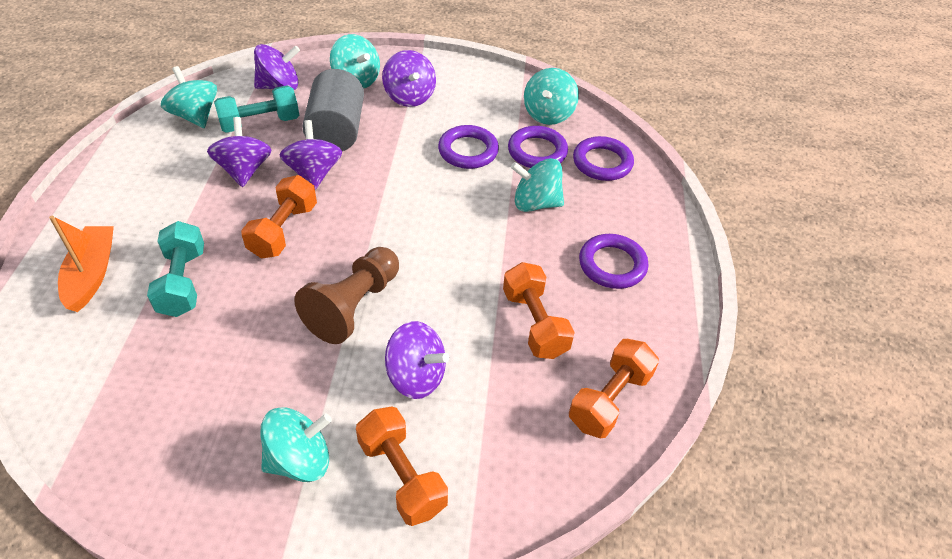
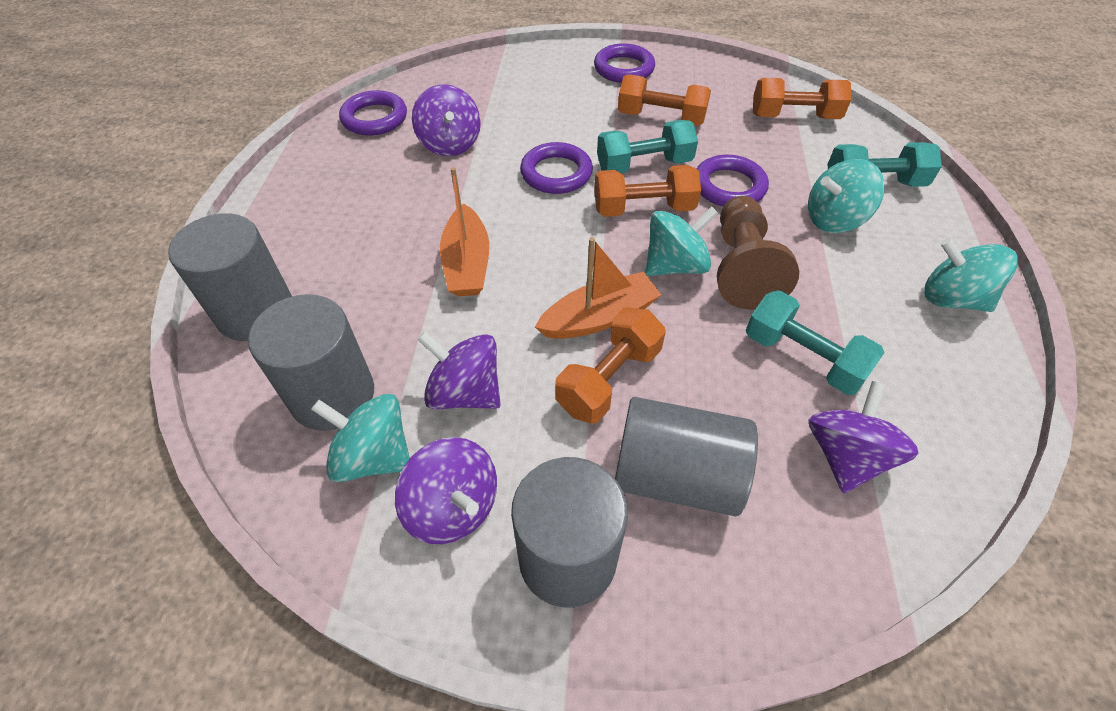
grey cylinder: 1 -> 4
orange boat: 1 -> 2
purple spinning top: 5 -> 4
turquoise dumbbell: 2 -> 3
turquoise spinning top: 5 -> 4

